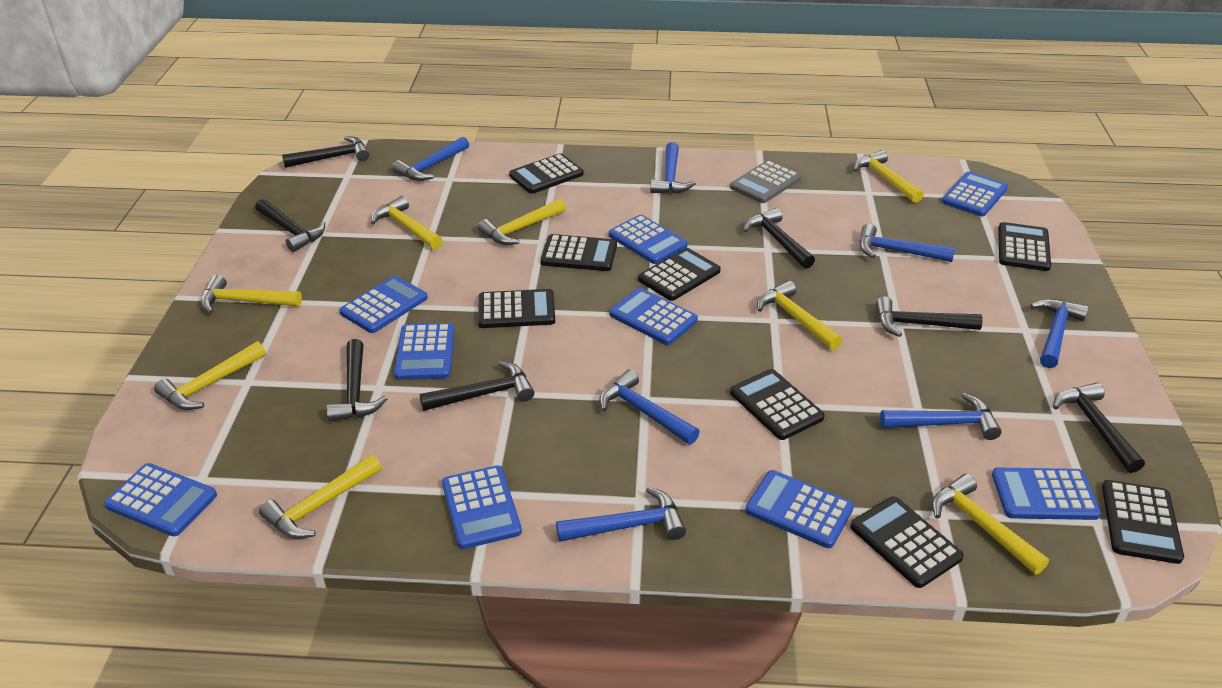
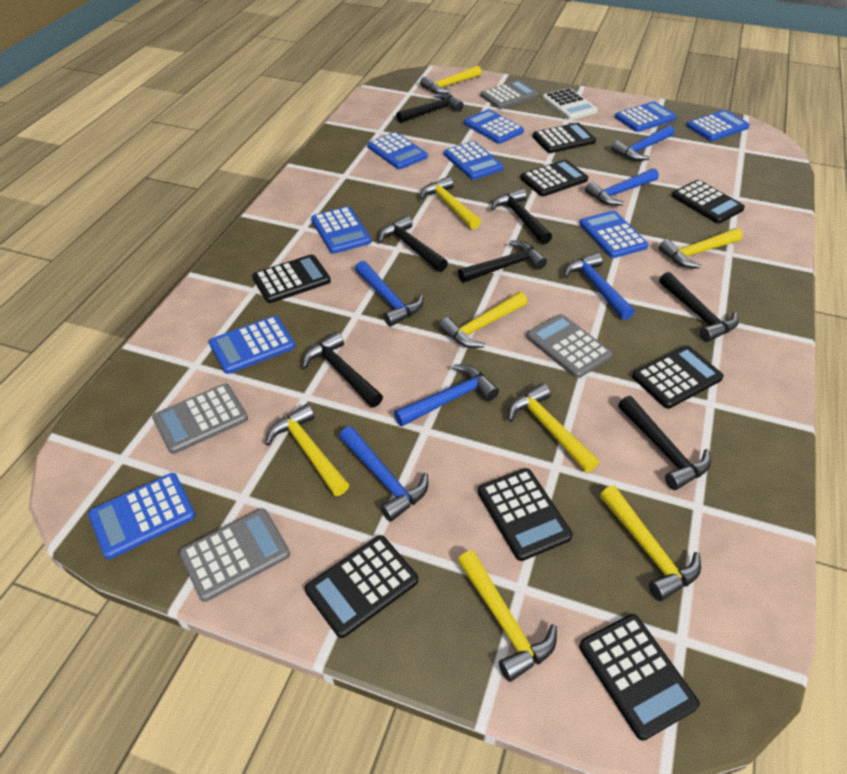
blue hammer: 7 -> 6
grey calculator: 1 -> 4
white calculator: 0 -> 1

